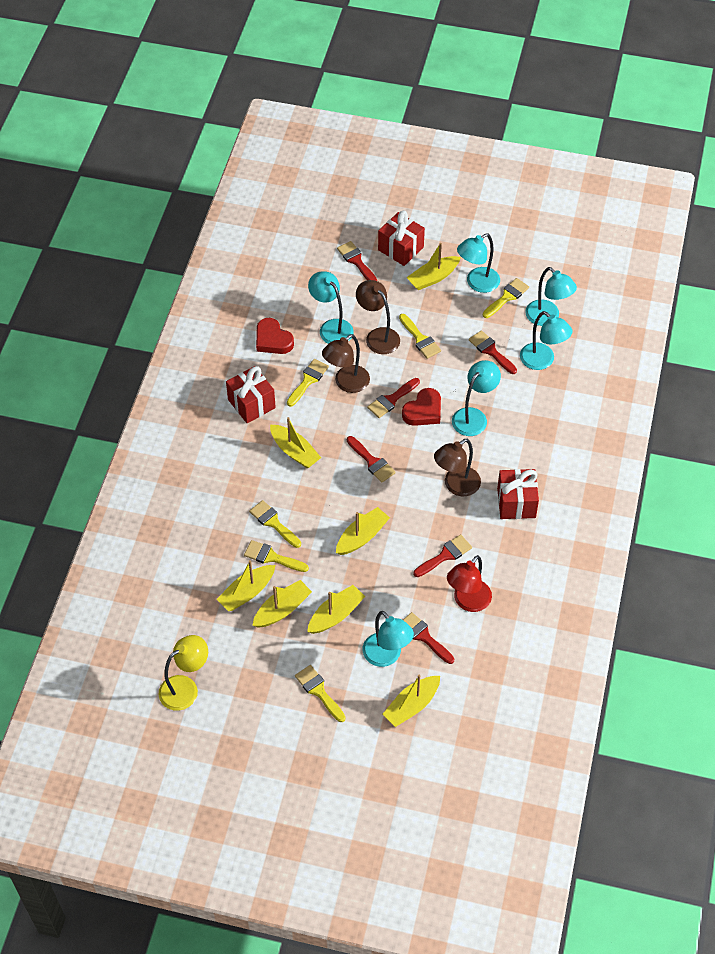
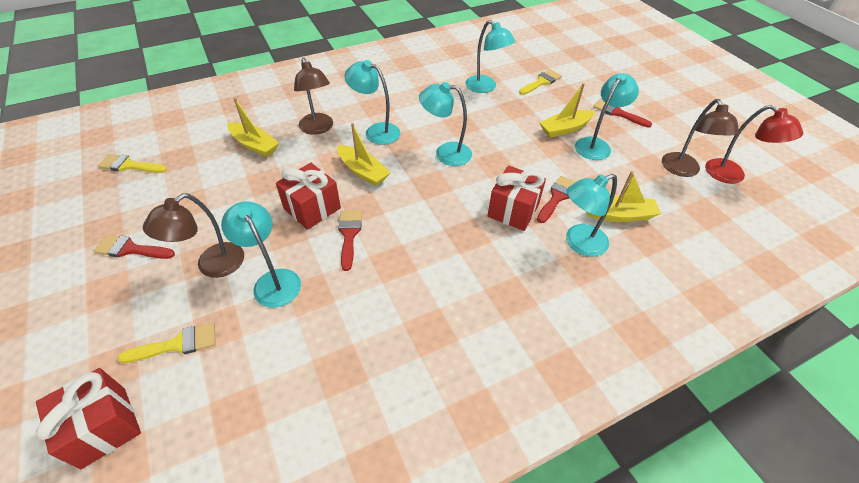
red brush: 6 -> 4
red heart: 2 -> 0
yellow boat: 7 -> 4
yellow brush: 6 -> 3
yellow lamp: 1 -> 0

